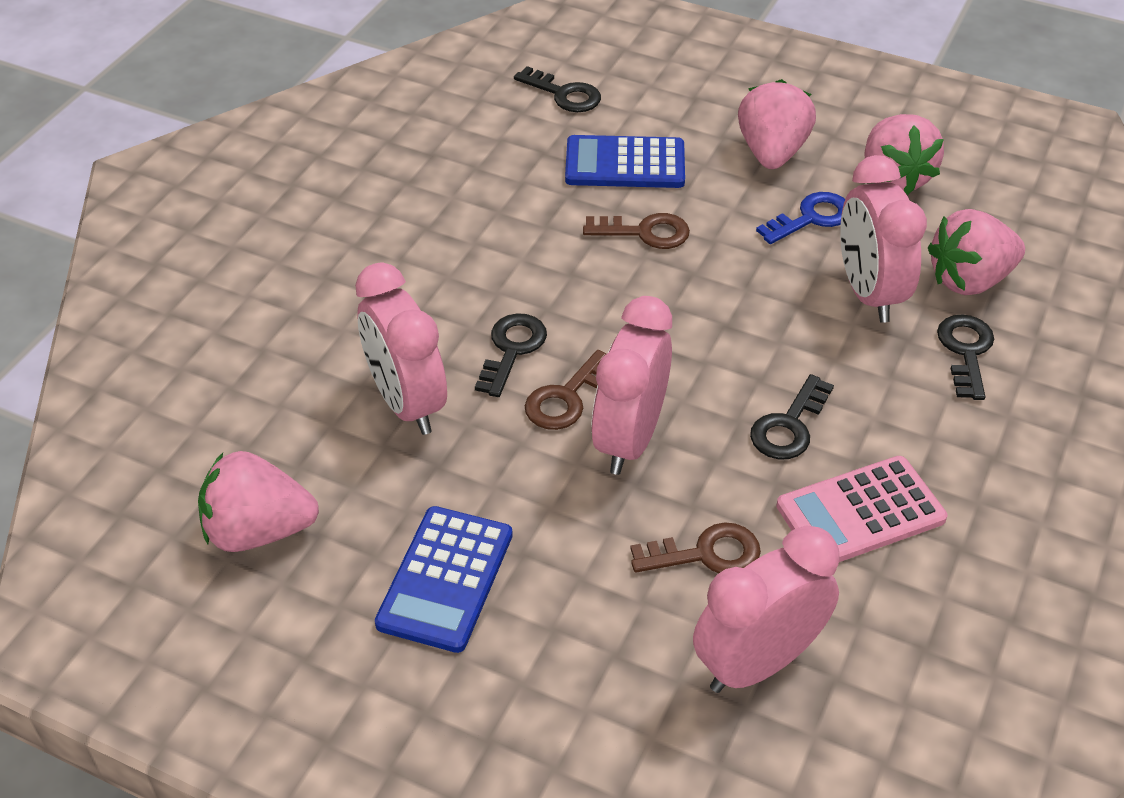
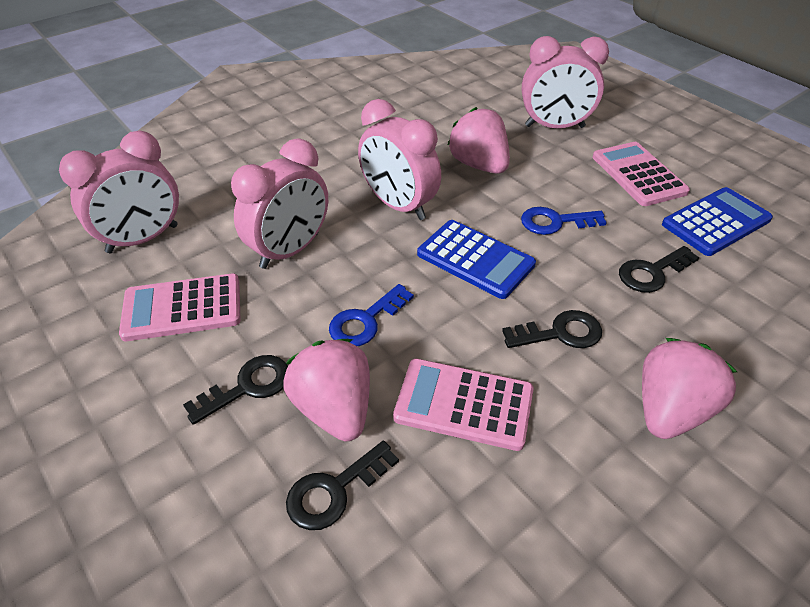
blue key: 1 -> 2
brown key: 3 -> 0
pink calculator: 1 -> 3
pink strawberry: 4 -> 3

